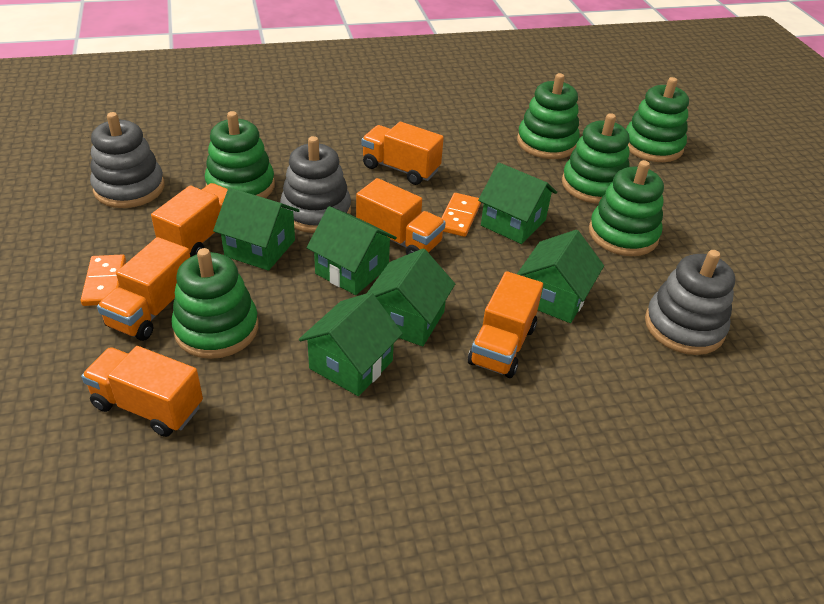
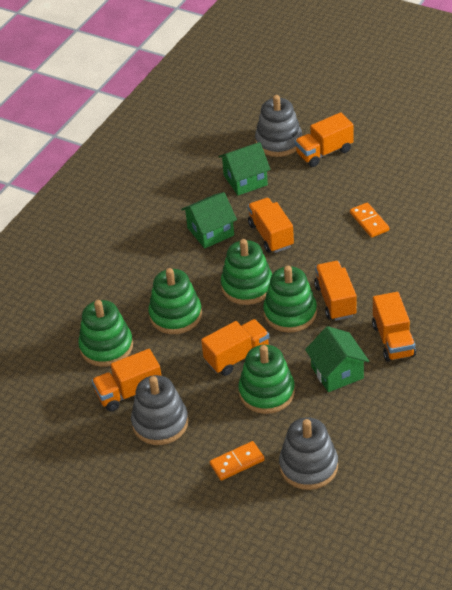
green house: 6 -> 3
green stacking toy: 6 -> 5

